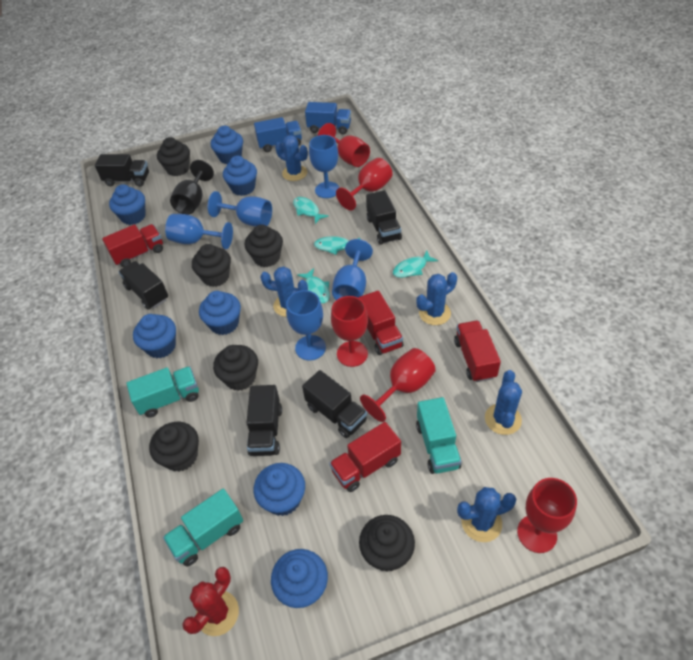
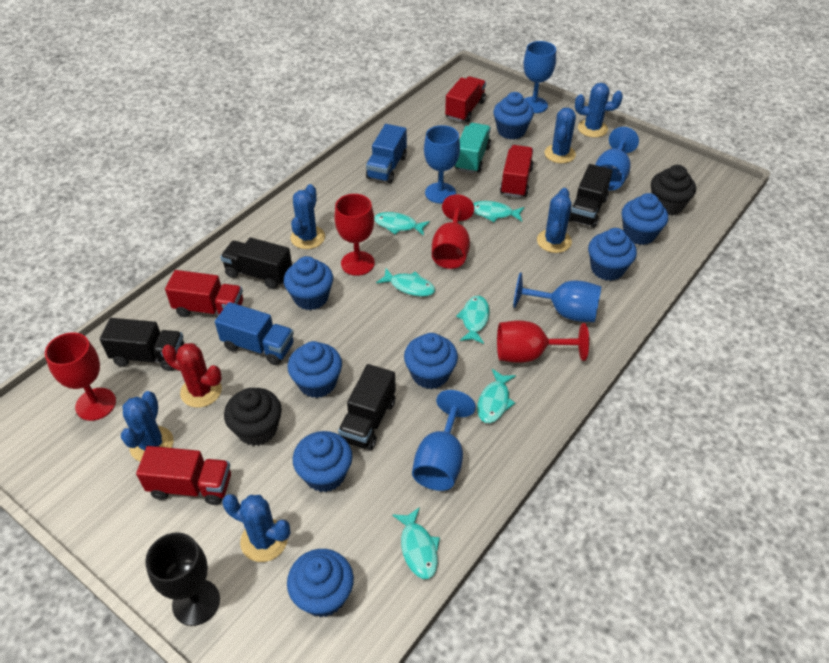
black cupcake: 6 -> 2
black truck: 5 -> 4
blue cactus: 5 -> 6
blue cupcake: 7 -> 8
red goblet: 5 -> 4
turquoise fish: 4 -> 6
turquoise truck: 3 -> 1

